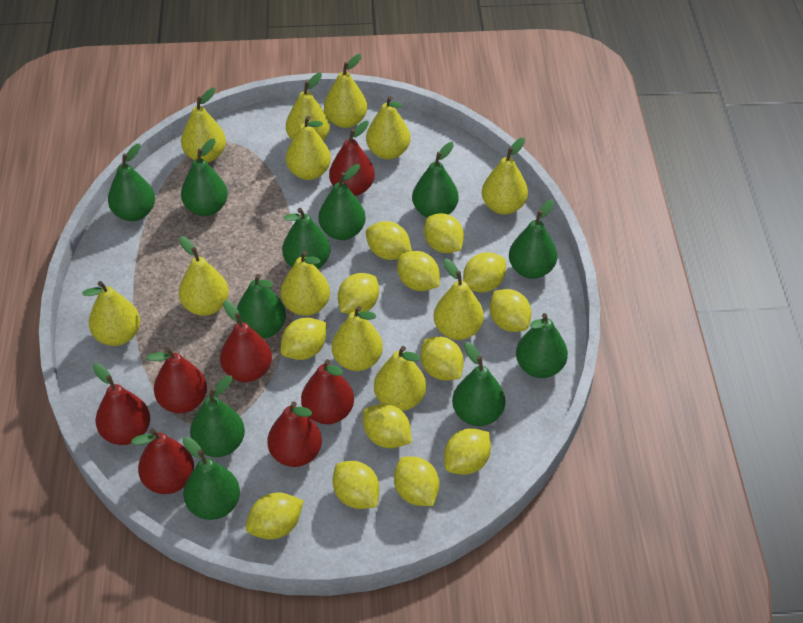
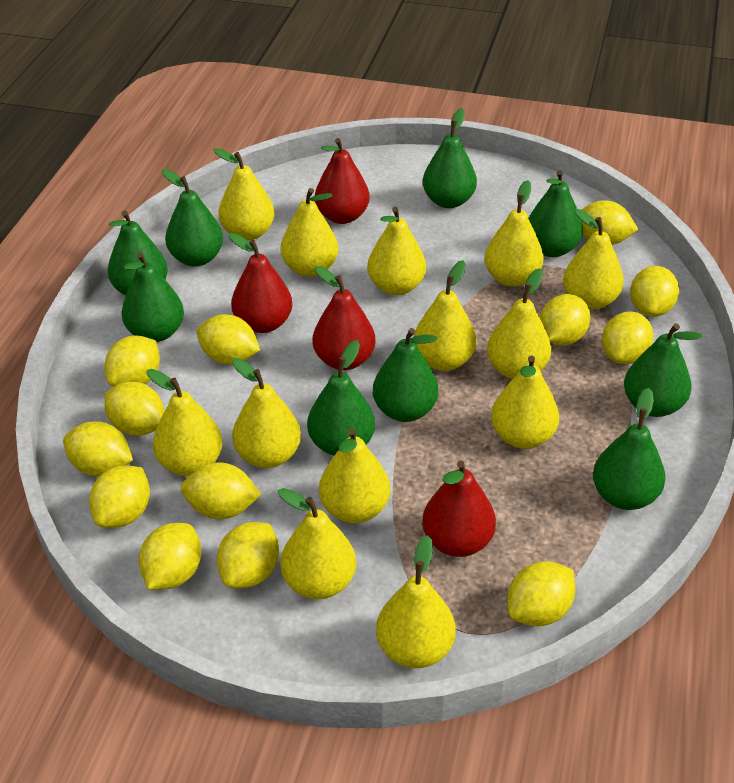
green pear: 11 -> 9
red pear: 7 -> 4
yellow pear: 12 -> 13

